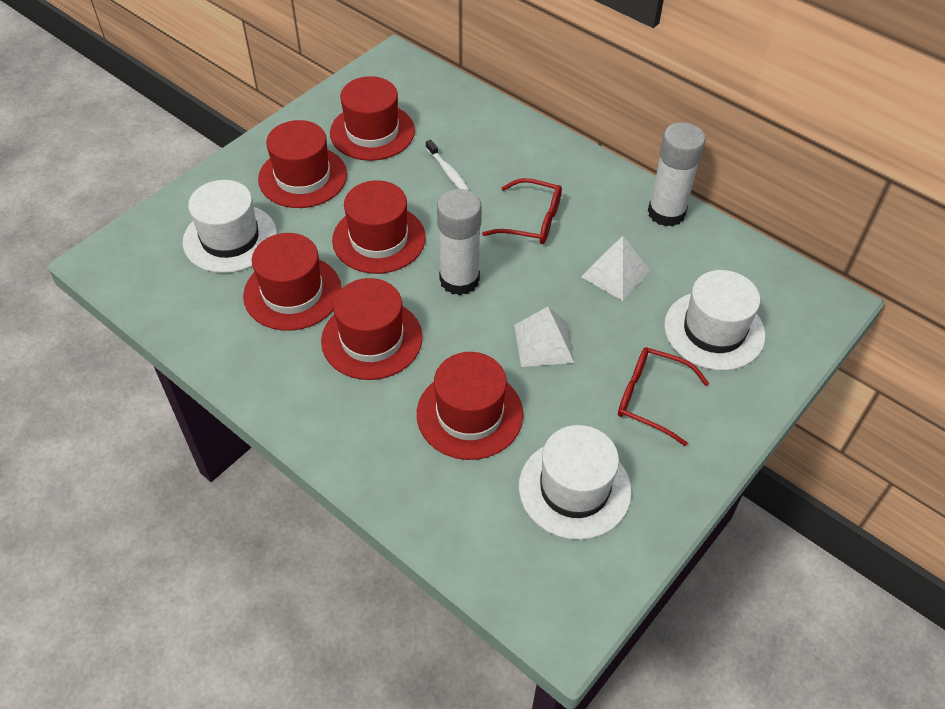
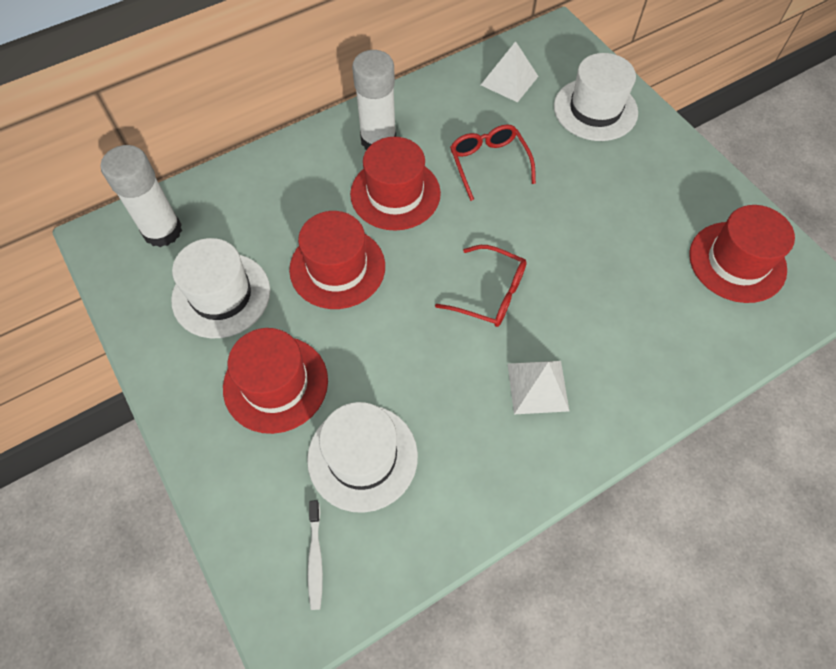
red hat: 6 -> 4

